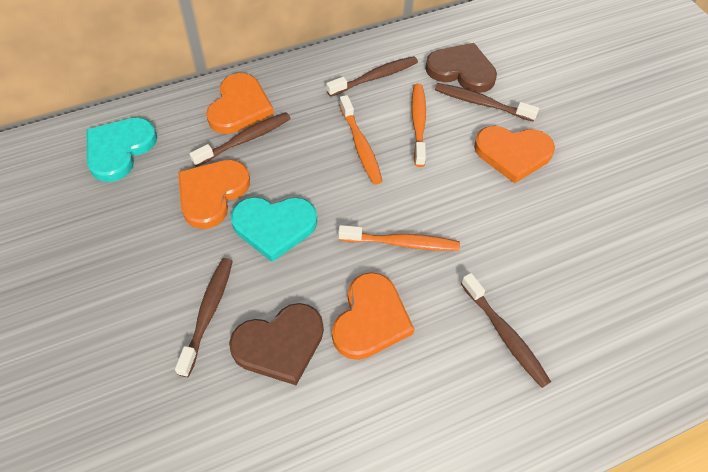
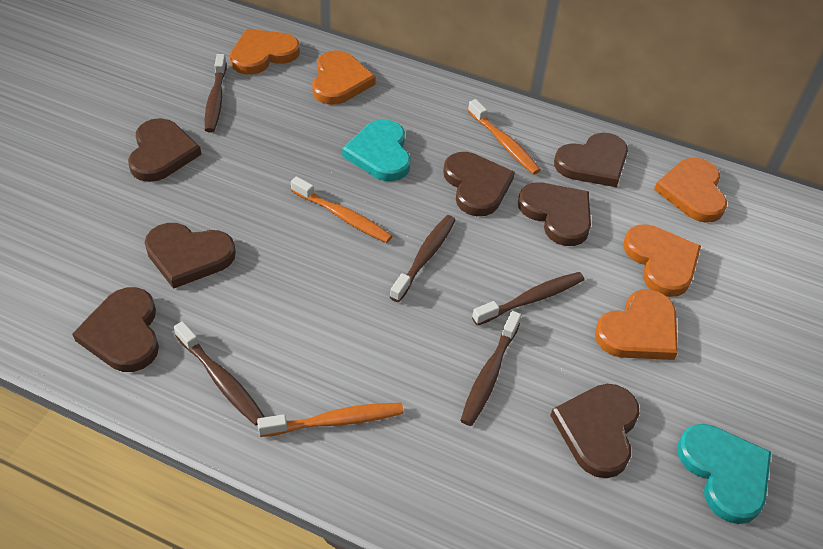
brown heart: 2 -> 7
orange heart: 4 -> 5

